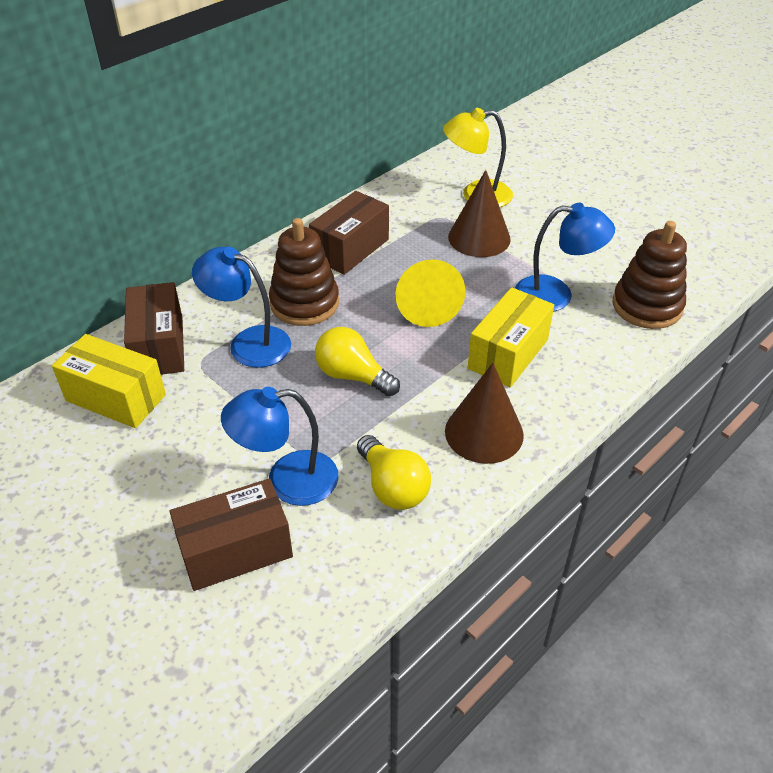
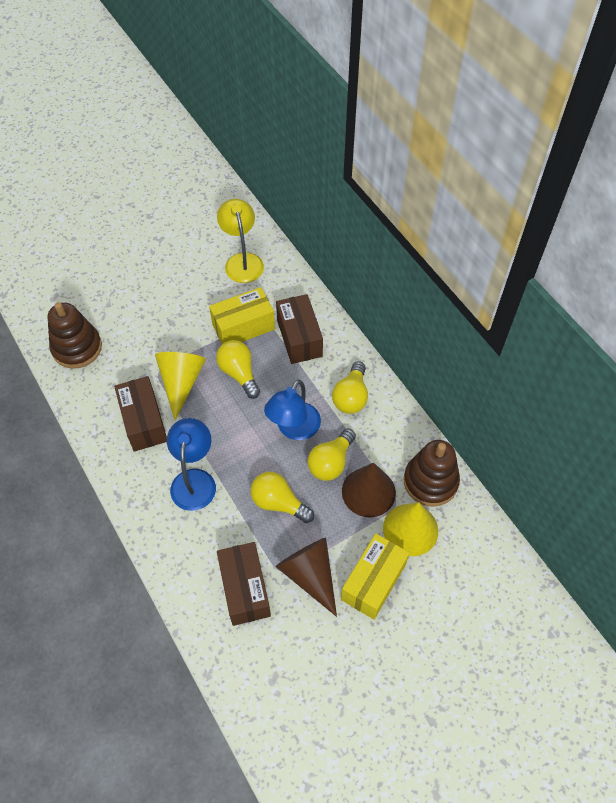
blue lamp: 3 -> 2
yellow cone: 1 -> 2
yellow light bulb: 2 -> 4

